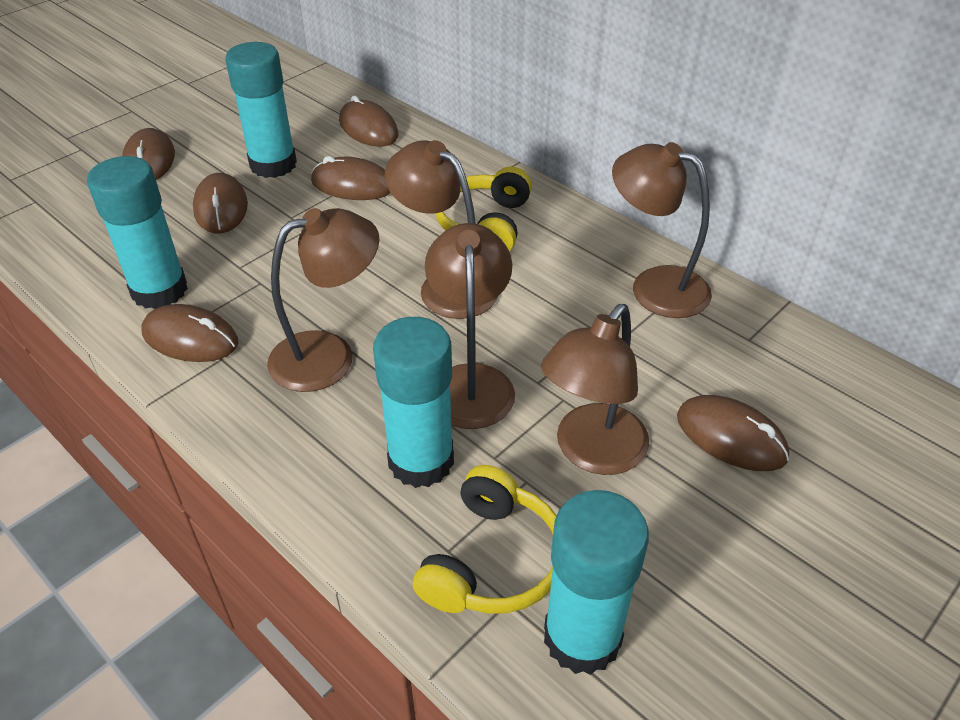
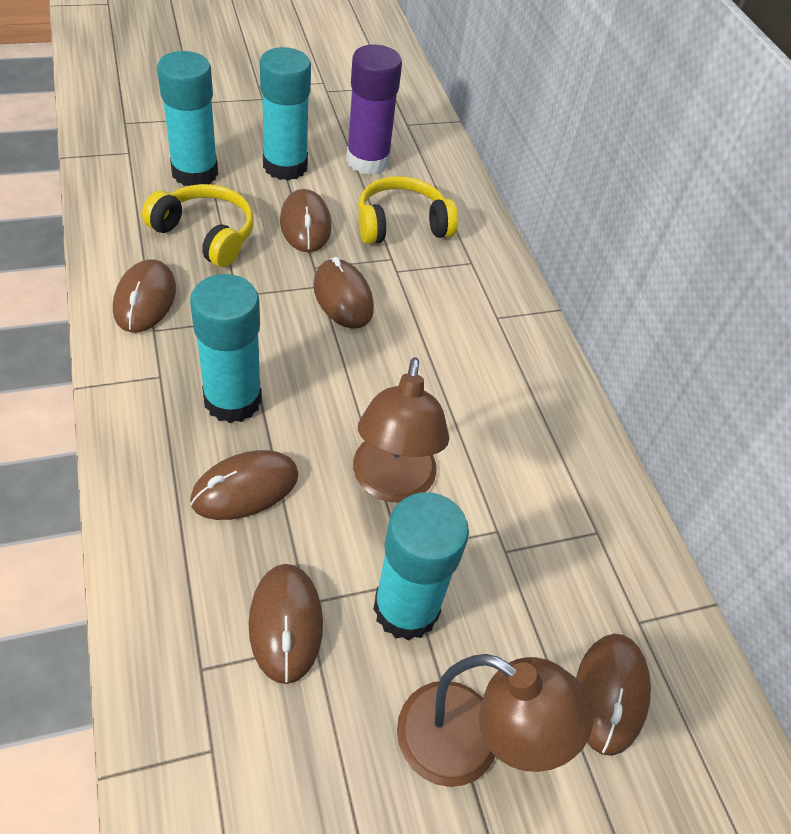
brown lamp: 5 -> 2
purple glue stick: 0 -> 1

